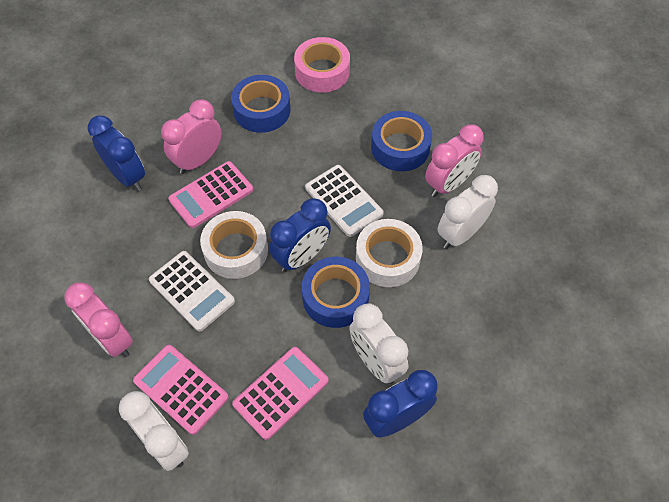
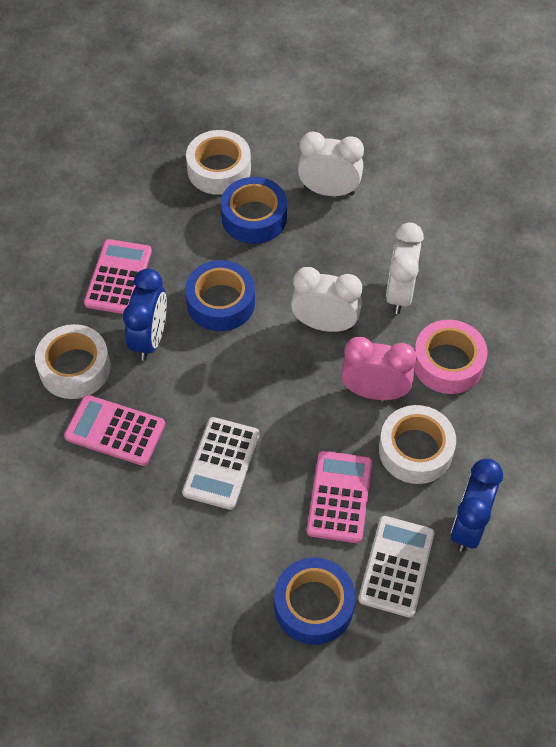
blue clock: 3 -> 2
pink clock: 3 -> 1
white tape: 2 -> 3

